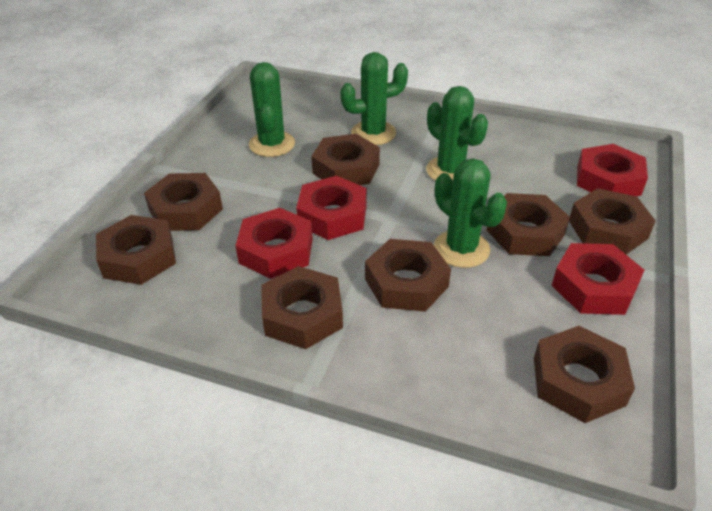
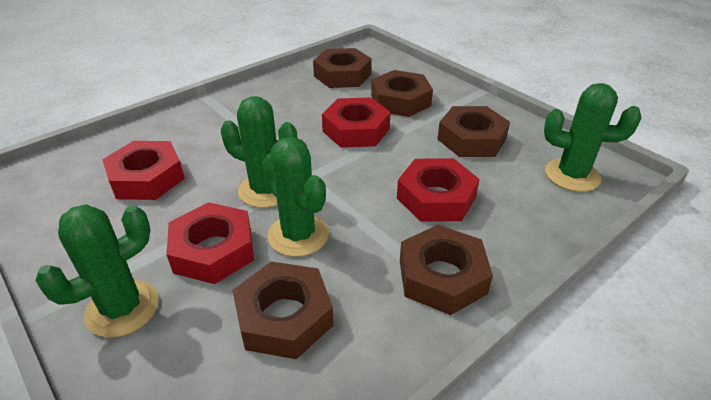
brown nut: 8 -> 5

